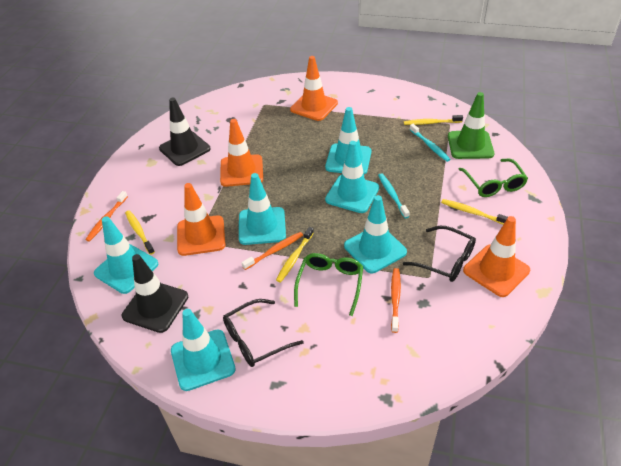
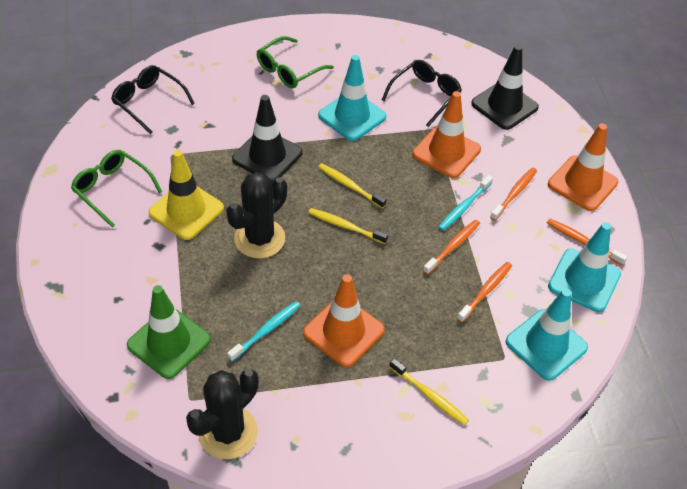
black cactus: 0 -> 2
orange toothbrush: 3 -> 4
orange traffic cone: 4 -> 3
turquoise traffic cone: 6 -> 3
yellow toothbrush: 4 -> 3
yellow traffic cone: 0 -> 1

